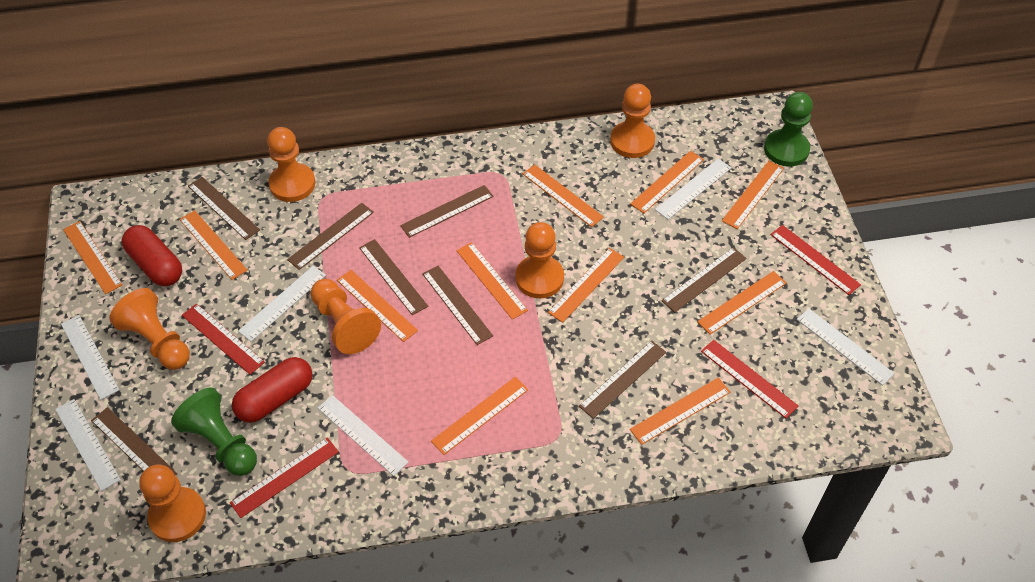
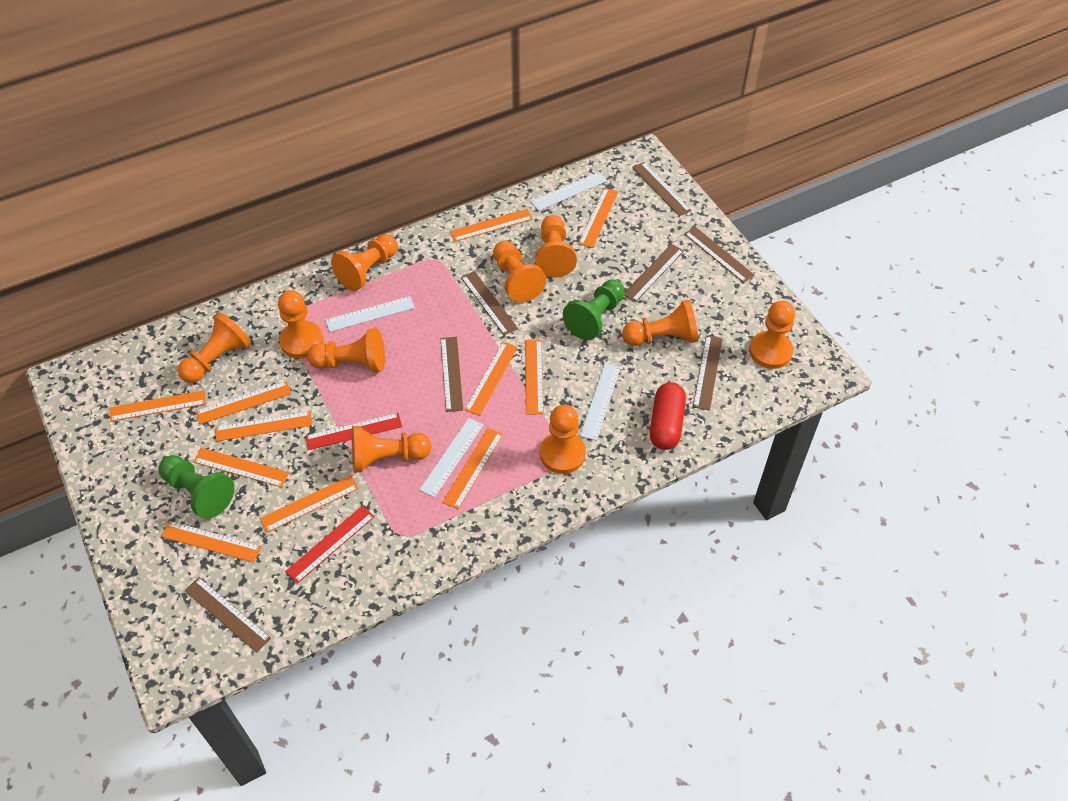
brown ruler: 8 -> 7
orange pawn: 6 -> 10
red capsule: 2 -> 1
red ruler: 4 -> 2
white ruler: 6 -> 4

